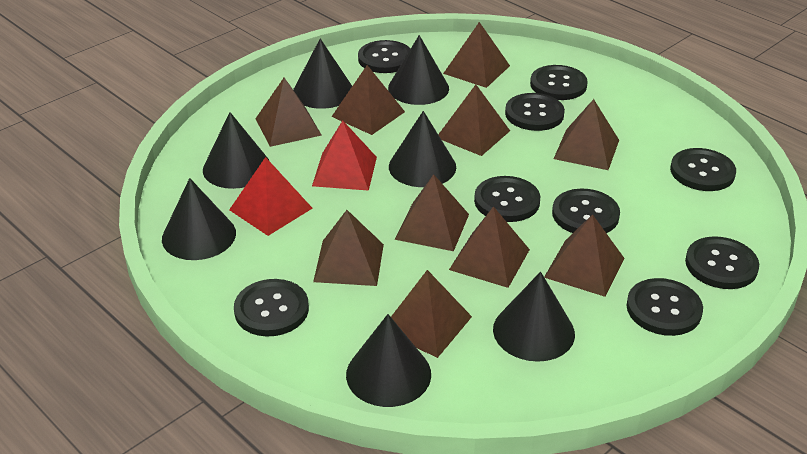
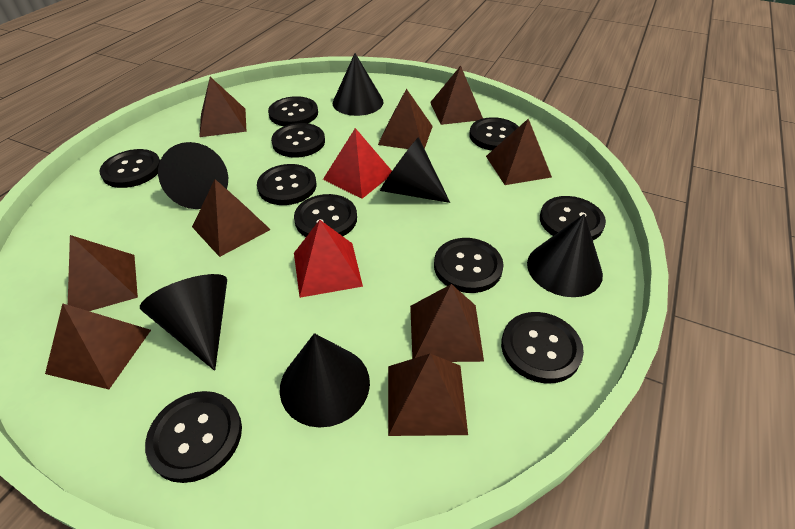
black button: 9 -> 10
black cone: 7 -> 6
brown pyramid: 10 -> 9

